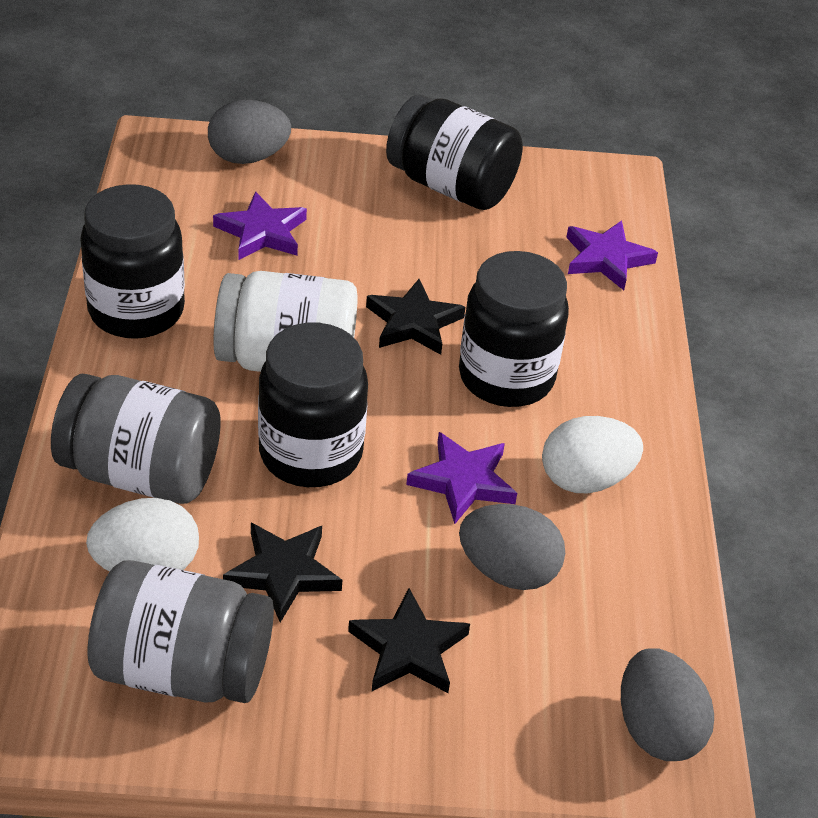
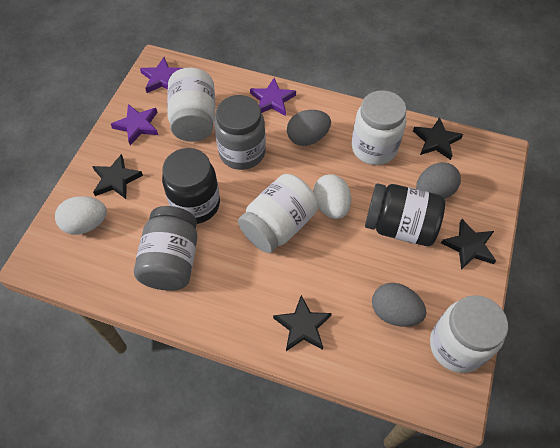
black jar: 4 -> 2
black star: 3 -> 4
white jar: 1 -> 4

